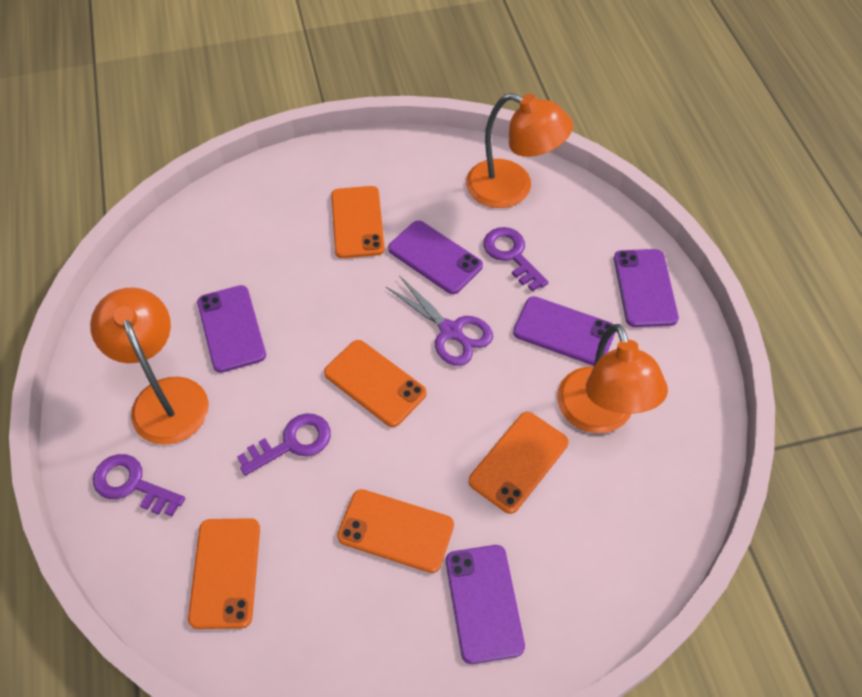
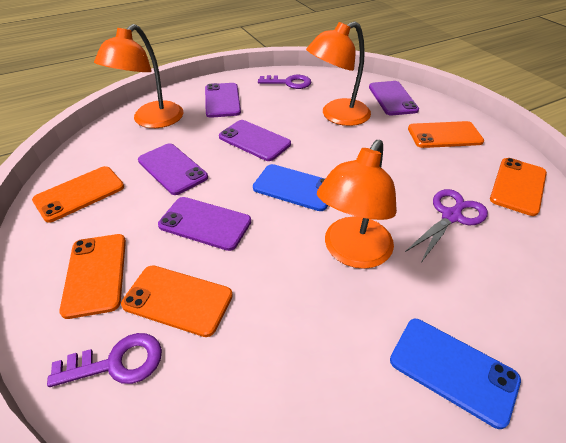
blue phone: 0 -> 2
purple key: 3 -> 2

